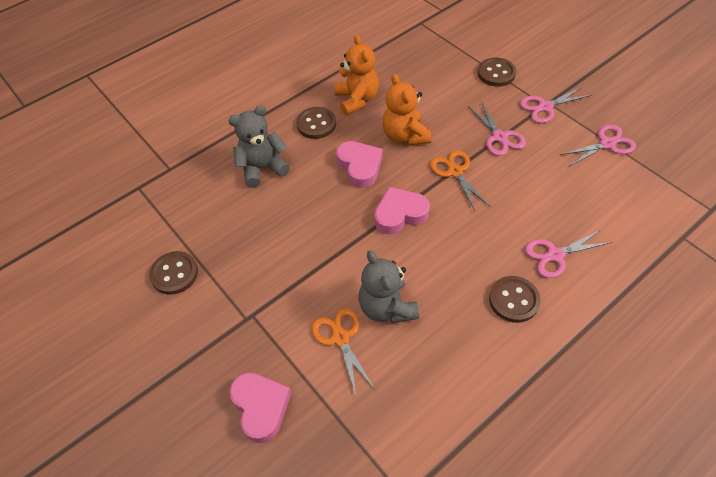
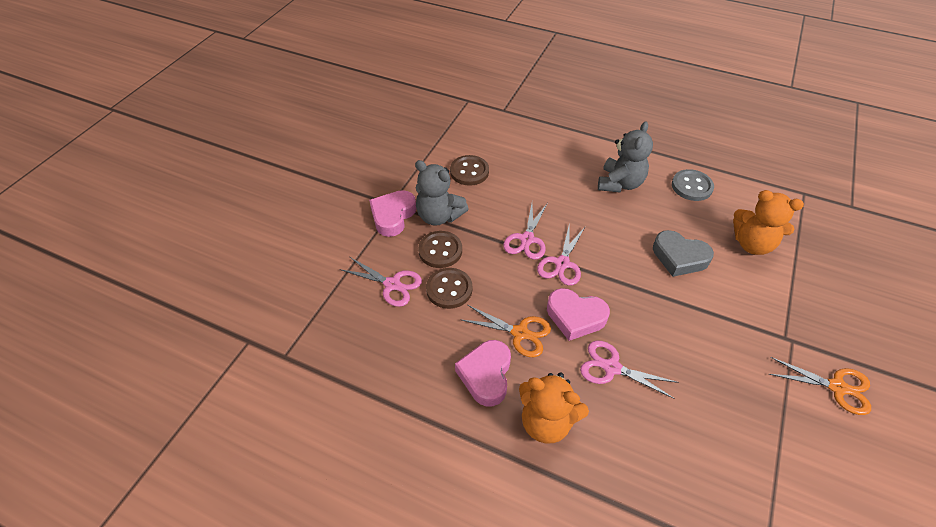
brown button: 4 -> 3
grey button: 0 -> 1
grey heart: 0 -> 1

